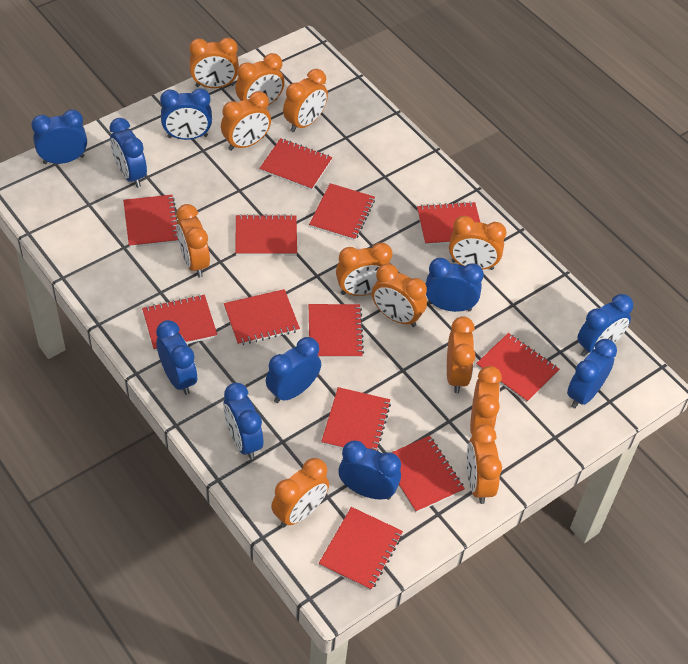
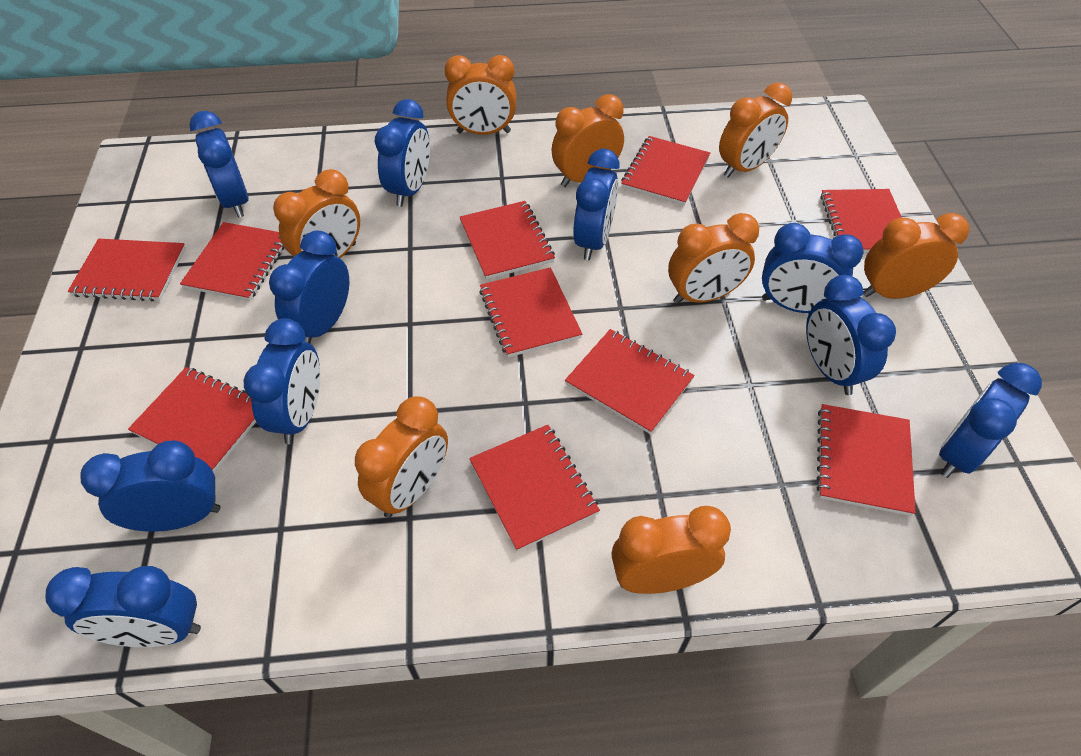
orange clock: 12 -> 8
red notebook: 12 -> 10

